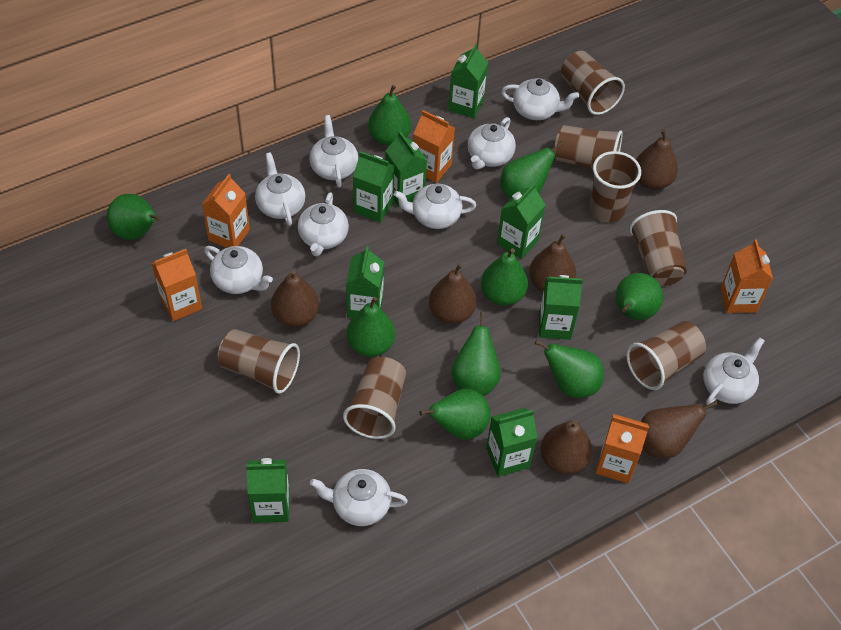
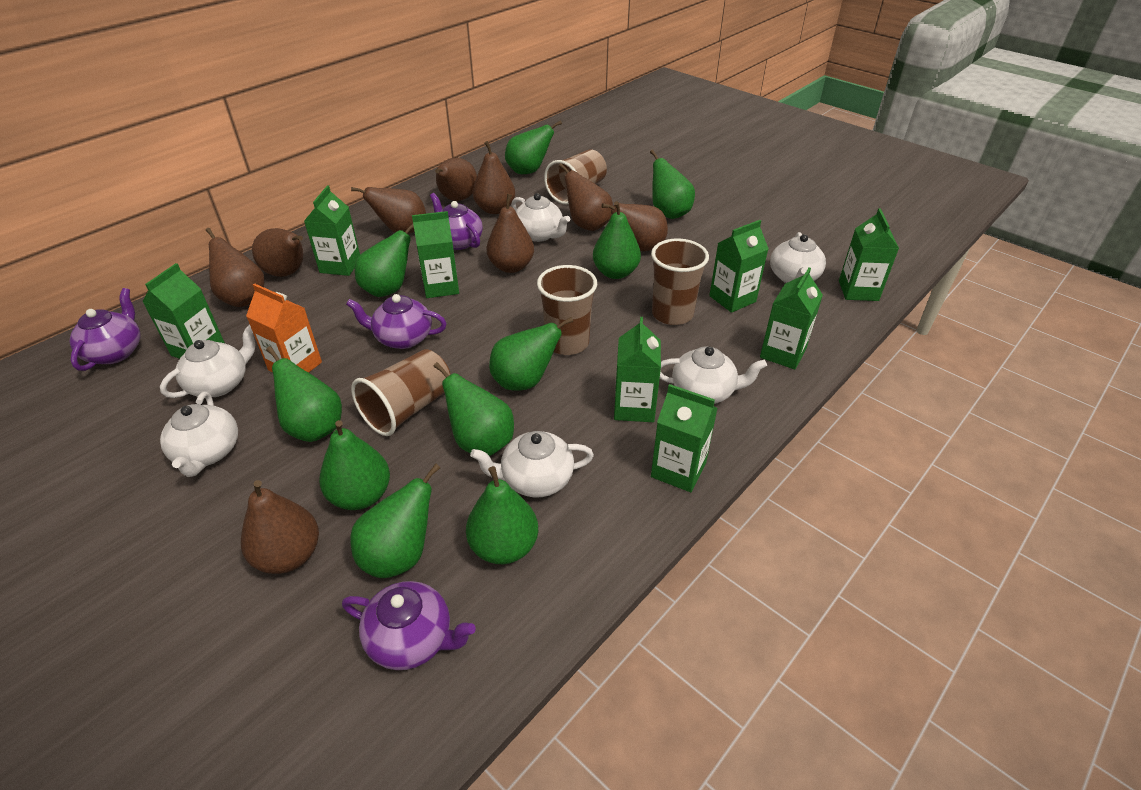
brown cup: 7 -> 4
brown pear: 6 -> 9
green pear: 9 -> 10
orange carton: 5 -> 1
purple teapot: 0 -> 4
white teapot: 9 -> 6

